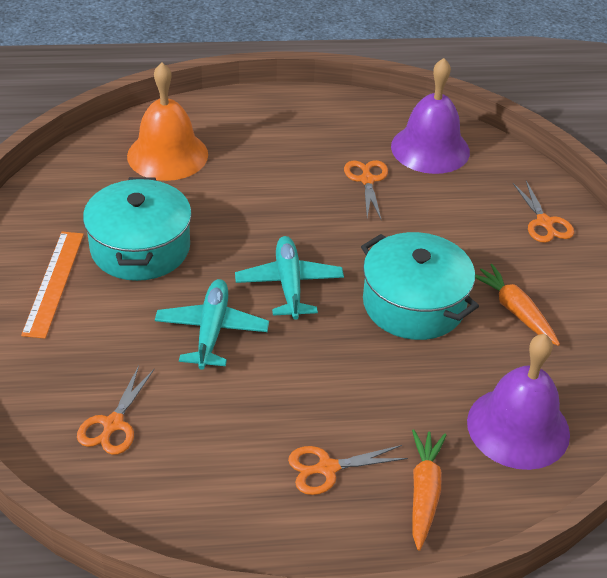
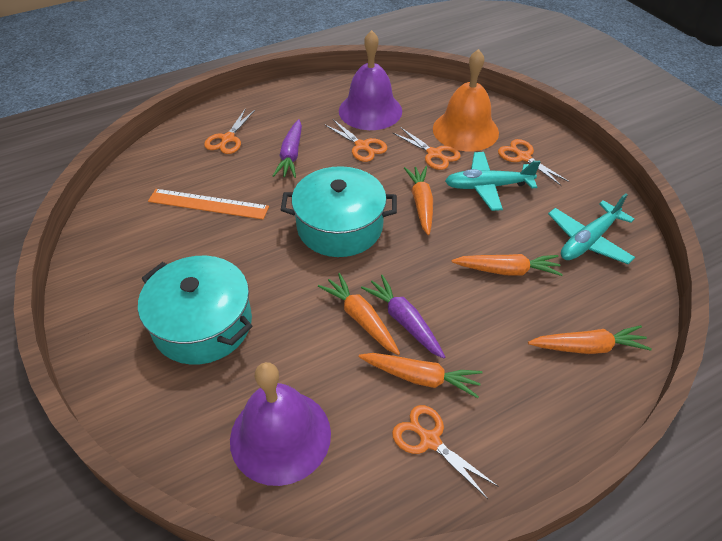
orange carrot: 2 -> 5
orange scissors: 4 -> 5
purple carrot: 0 -> 2

